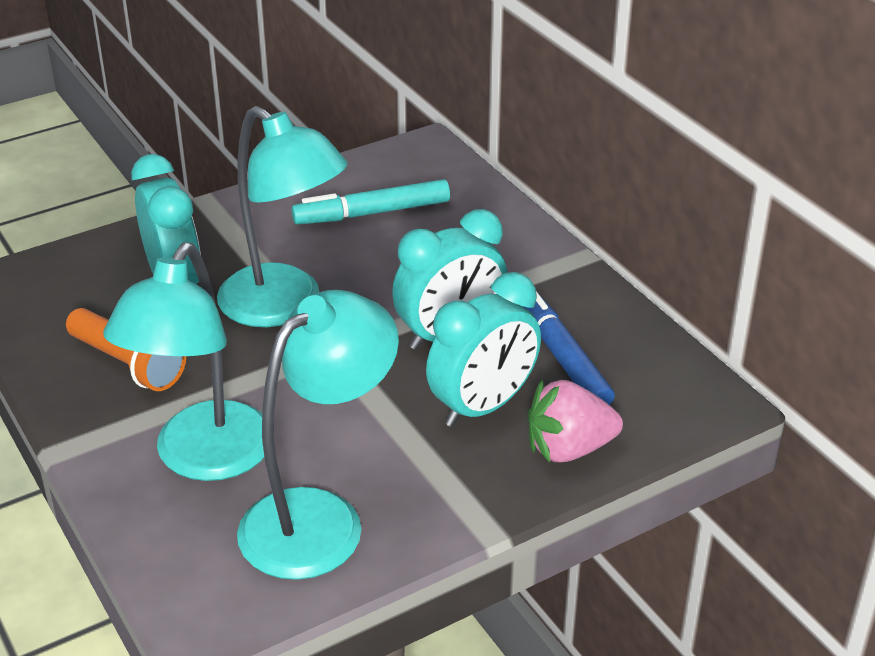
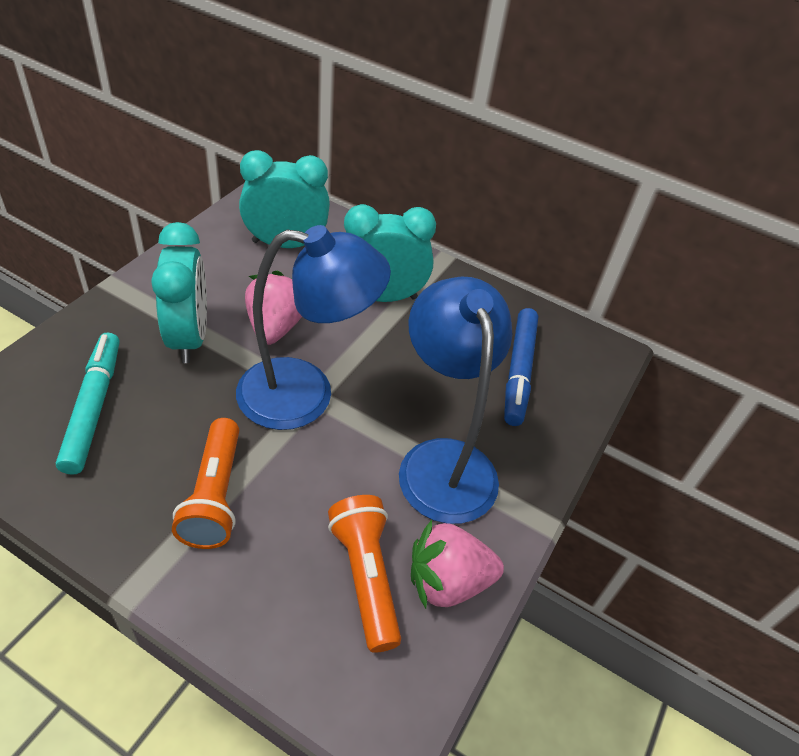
blue lamp: 0 -> 2
orange flashlight: 1 -> 2
pink strawberry: 1 -> 2
turquoise lamp: 3 -> 0

